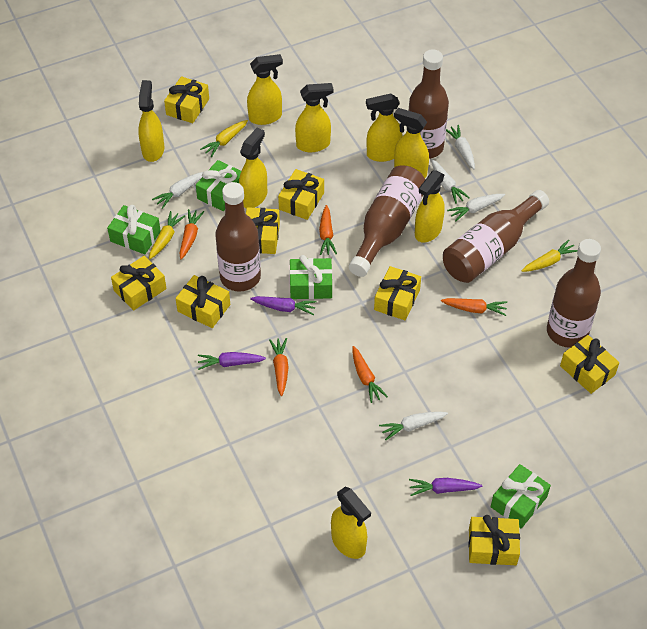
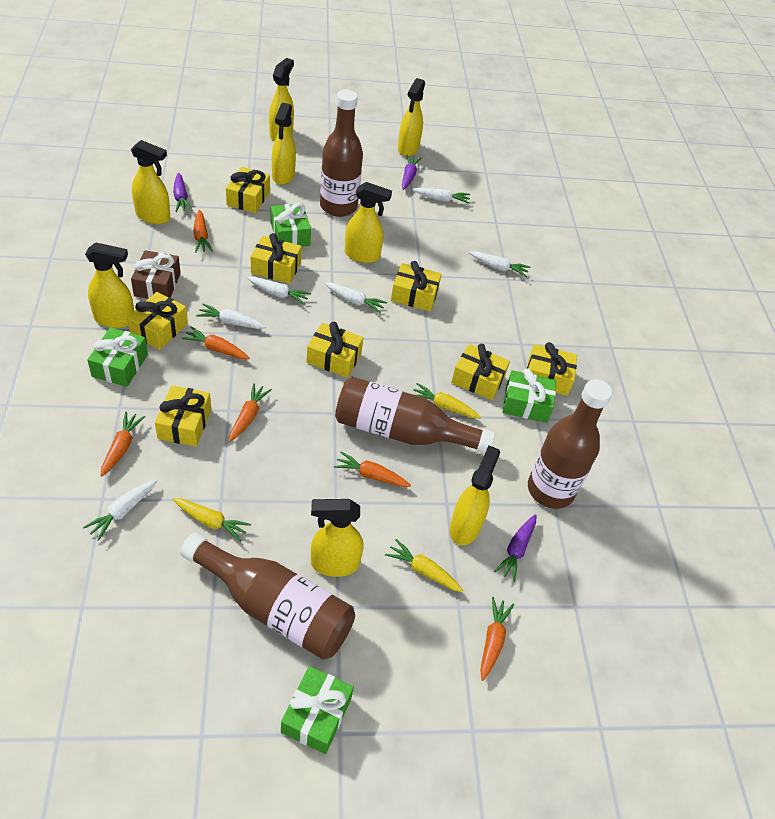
brown bottle: 5 -> 4
brown gift: 0 -> 1
orange carrot: 5 -> 6
white carrot: 5 -> 6

